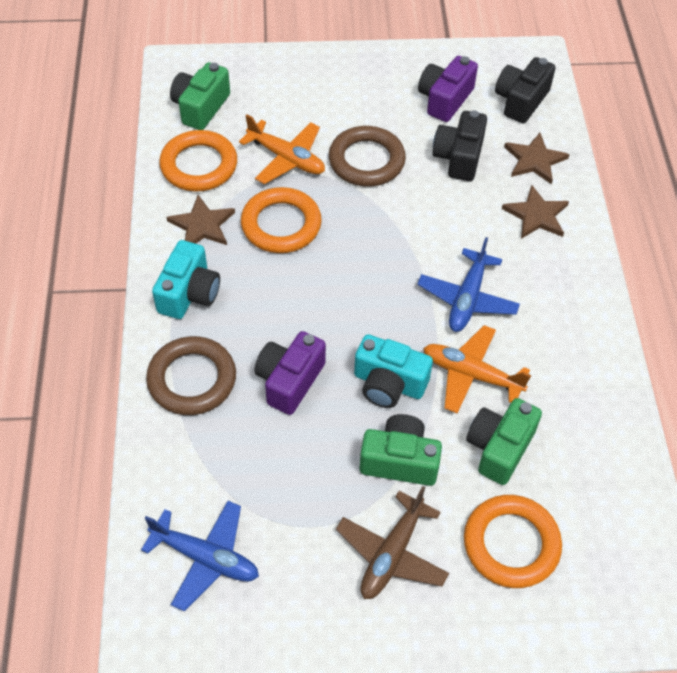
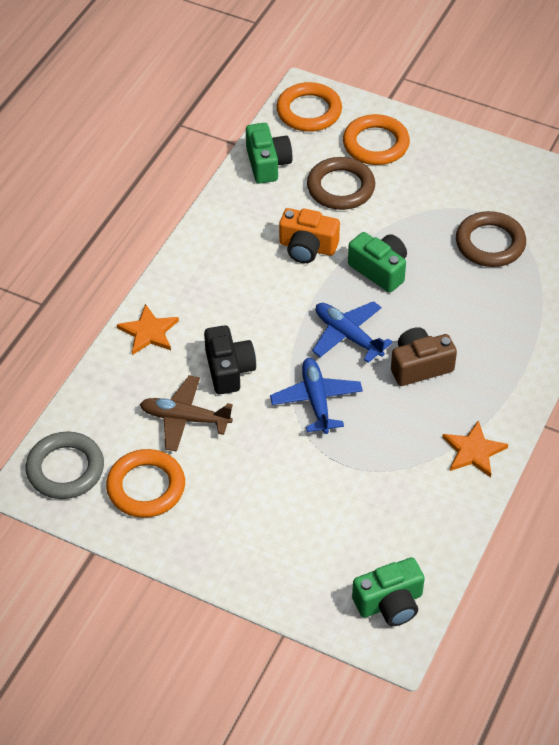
black camera: 2 -> 1
brown camera: 0 -> 1
brown star: 3 -> 0
grey ring: 0 -> 1
orange camera: 0 -> 1
orange plane: 2 -> 0
orange star: 0 -> 2
purple camera: 2 -> 0
turquoise camera: 2 -> 0

